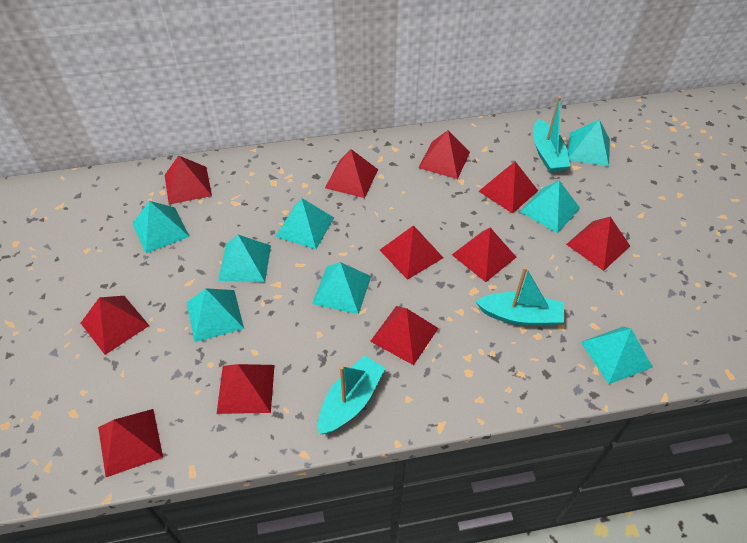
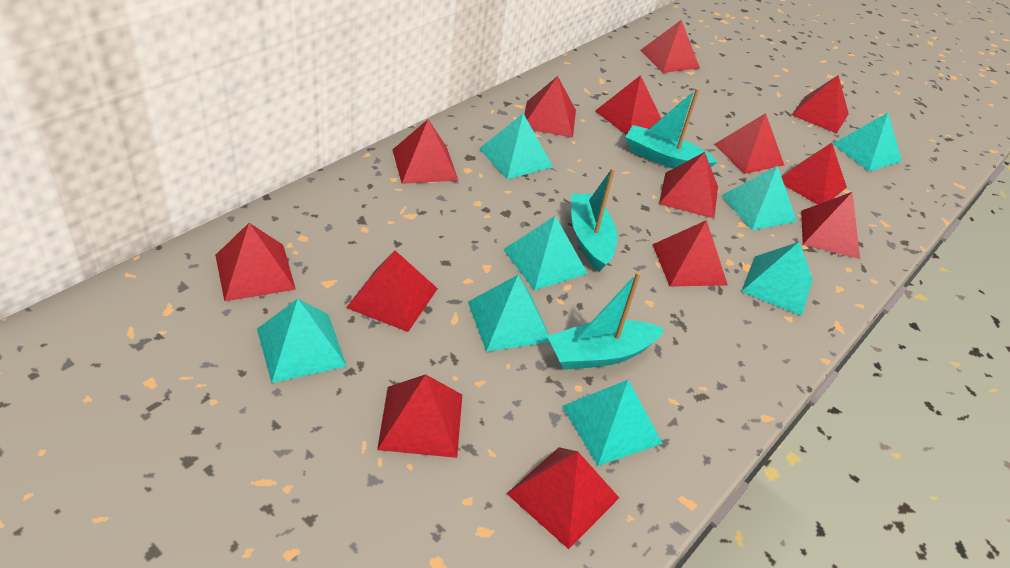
red pyramid: 11 -> 14

